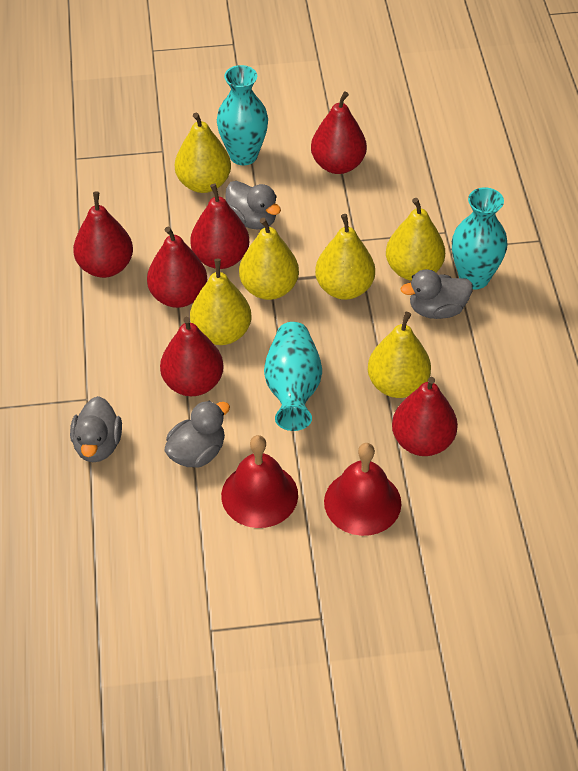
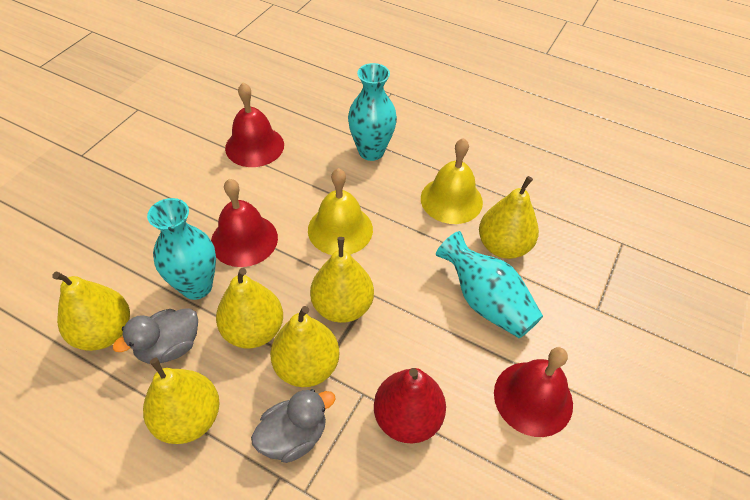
grey duck: 4 -> 2
red bell: 2 -> 3
red pear: 6 -> 1
yellow bell: 0 -> 2

